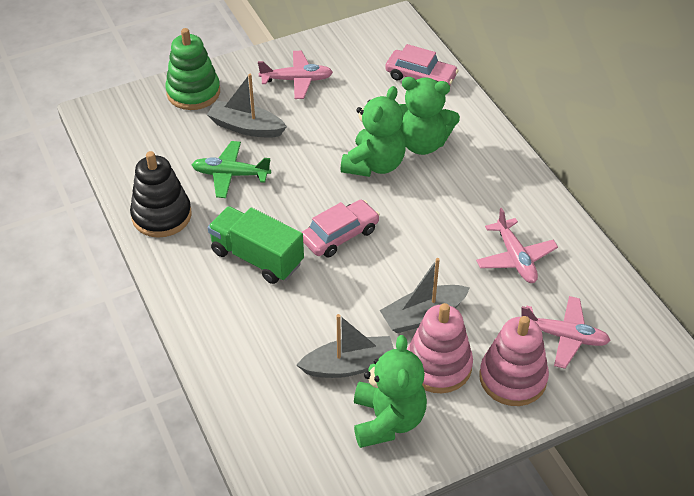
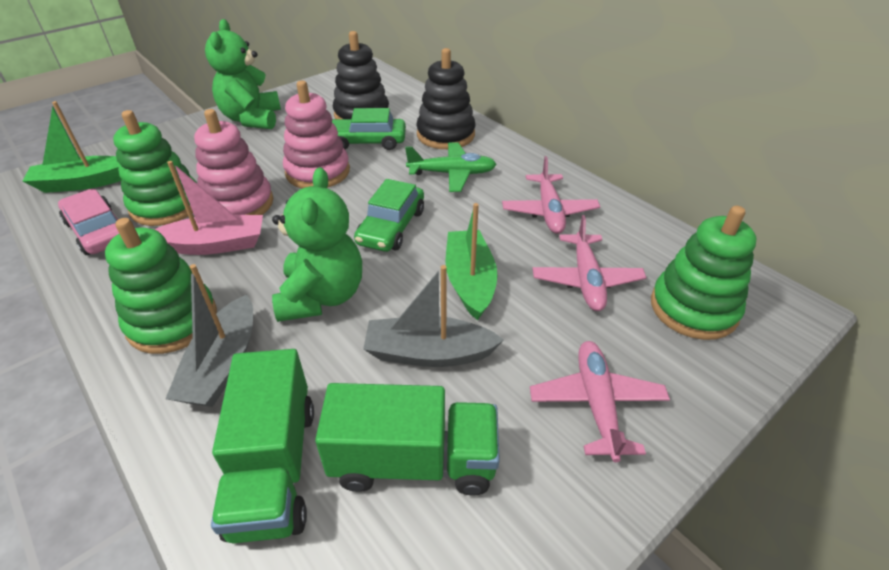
black stacking toy: 1 -> 2
green boat: 0 -> 2
green car: 0 -> 2
green stacking toy: 1 -> 3
green teddy bear: 3 -> 2
green truck: 1 -> 2
grey boat: 3 -> 2
pink boat: 0 -> 1
pink car: 2 -> 1

